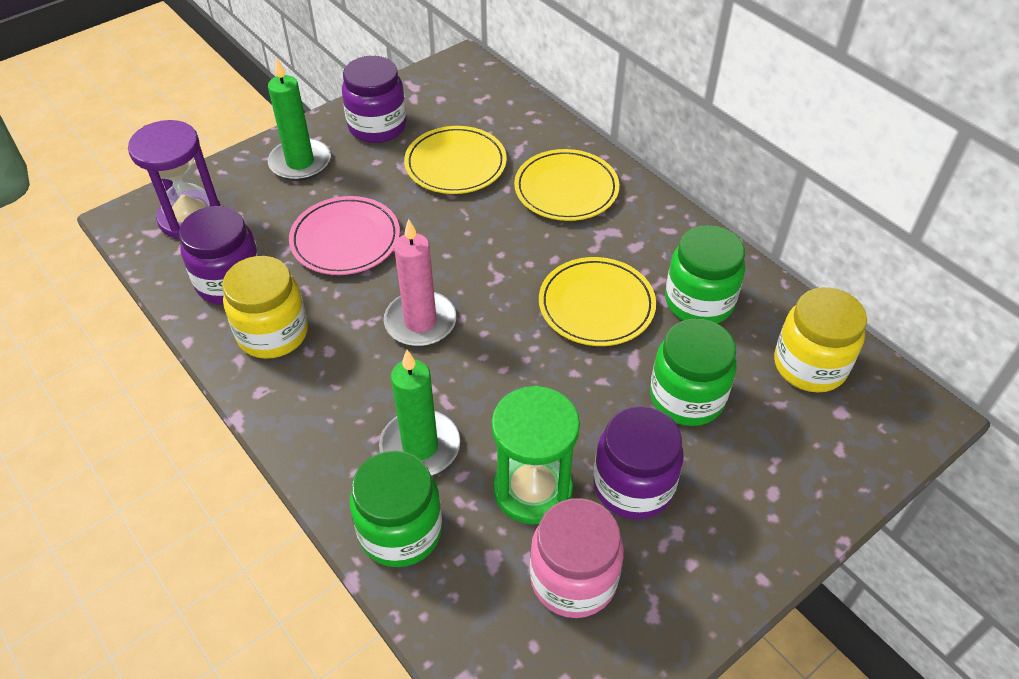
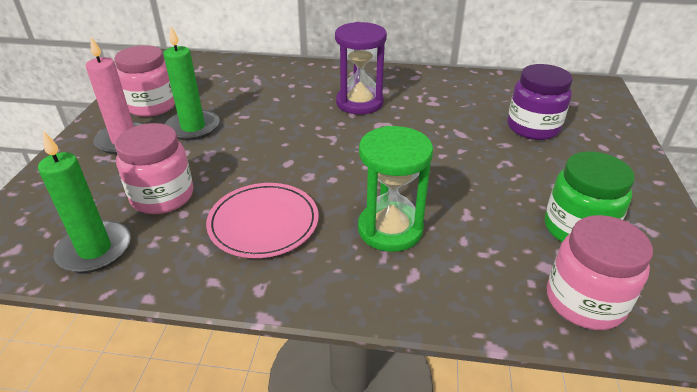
green jar: 3 -> 1
pink jar: 1 -> 3
purple jar: 3 -> 1
yellow jar: 2 -> 0
yellow plate: 3 -> 0

